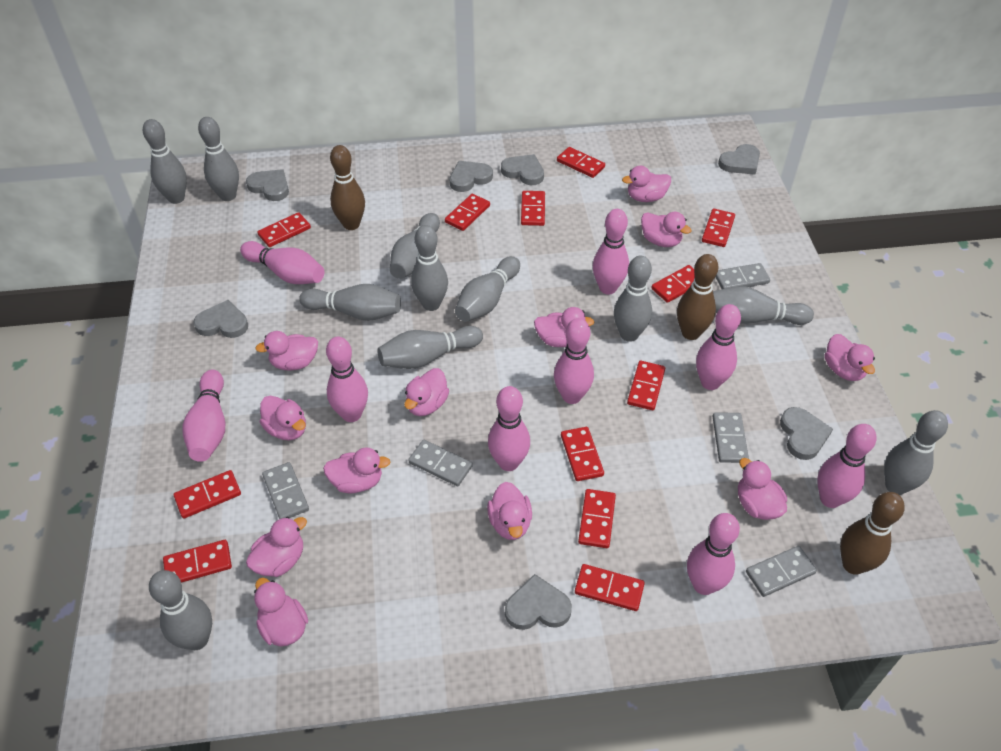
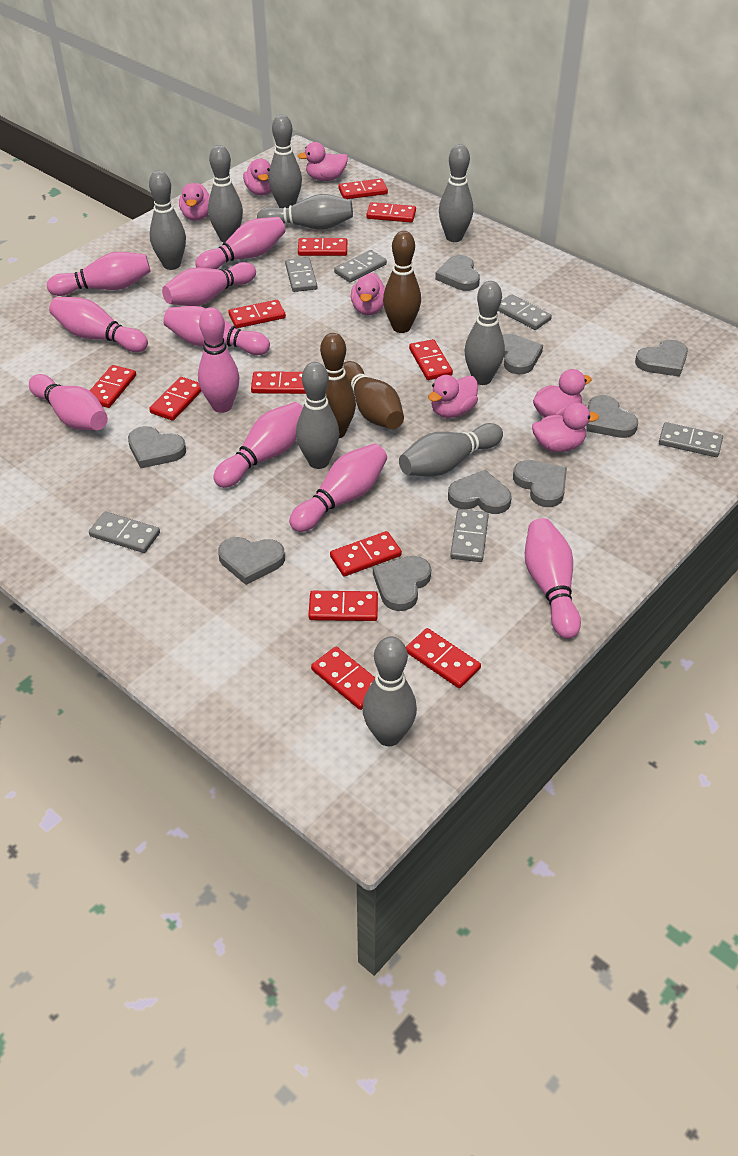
grey bowling pin: 11 -> 9
grey domino: 5 -> 6
grey heart: 7 -> 9
pink bowling pin: 9 -> 10
pink duck: 12 -> 7

